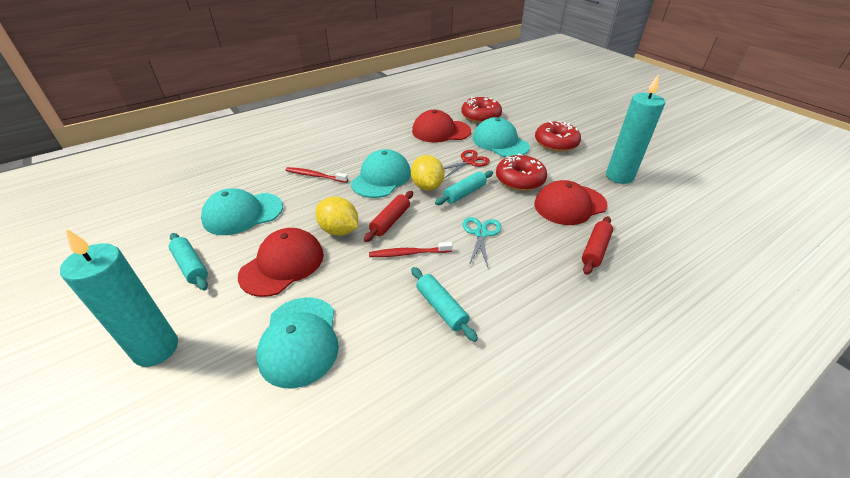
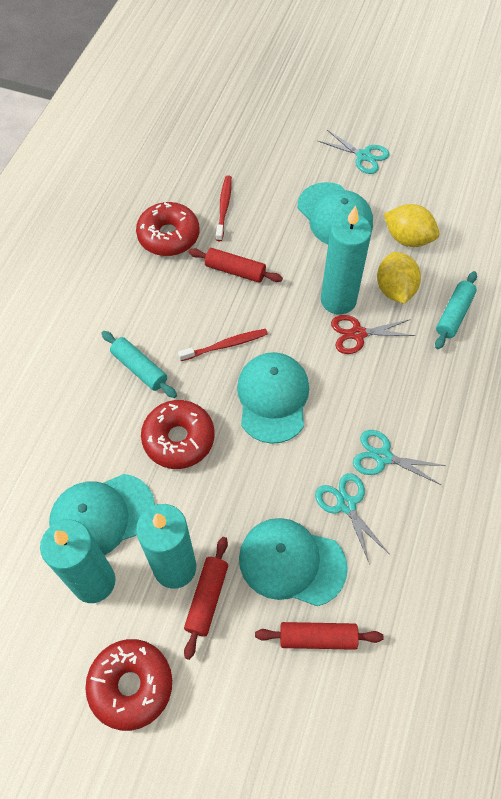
red cap: 3 -> 0
red rolling pin: 2 -> 3
turquoise candle: 2 -> 3
turquoise rolling pin: 3 -> 2
turquoise scissors: 1 -> 3

